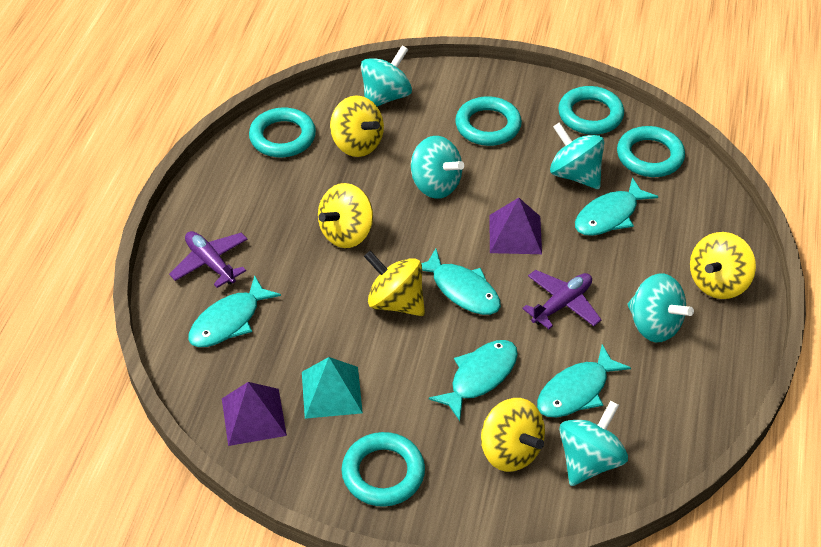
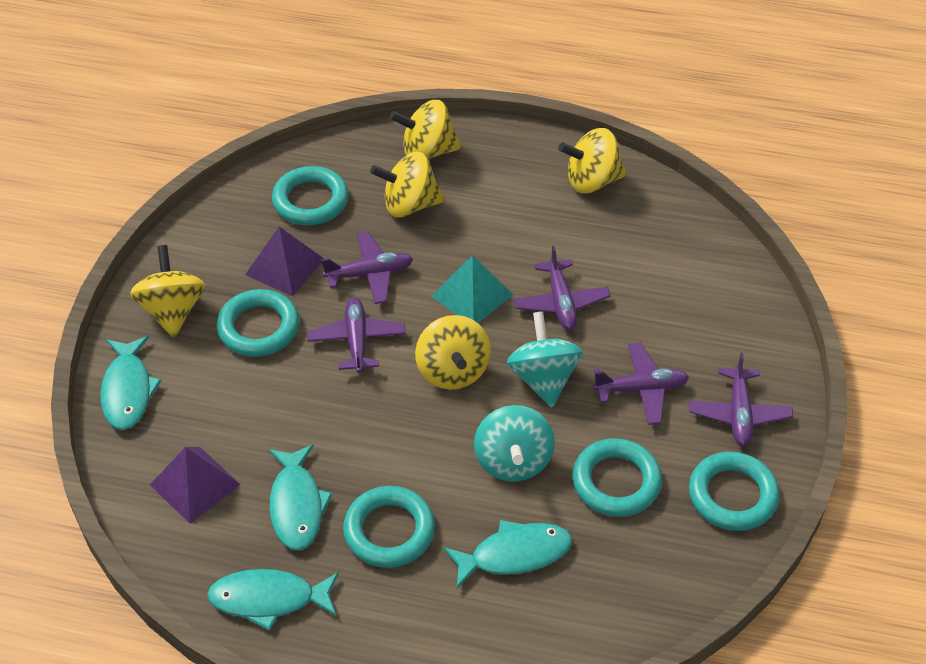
purple plane: 2 -> 5
turquoise fish: 5 -> 4
turquoise spinning top: 5 -> 2

